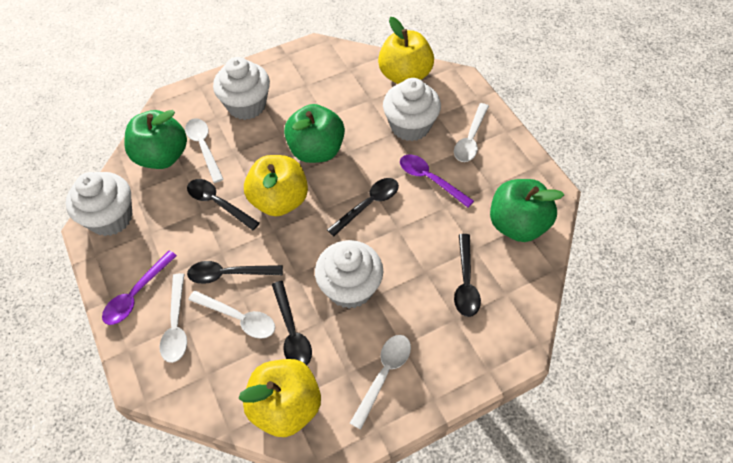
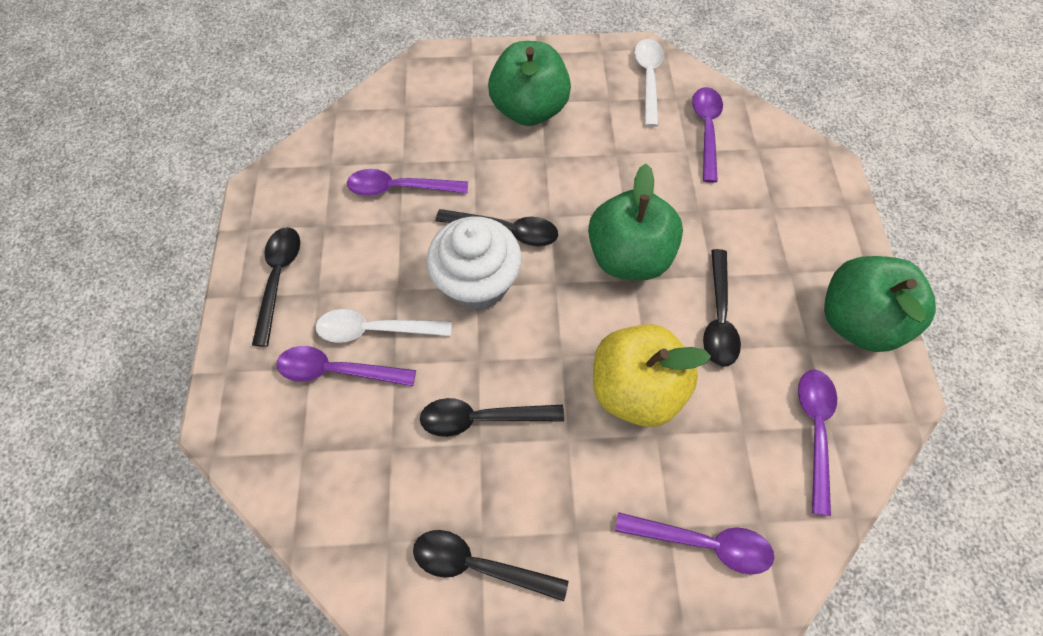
purple spoon: 2 -> 5
white cupcake: 4 -> 1
white spoon: 5 -> 2
yellow apple: 3 -> 1

